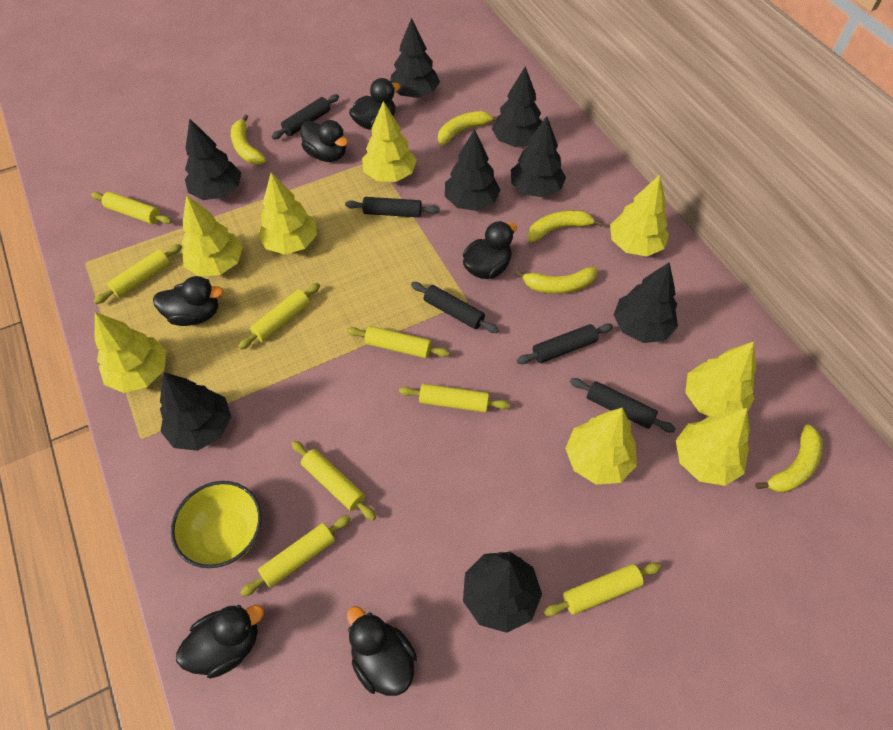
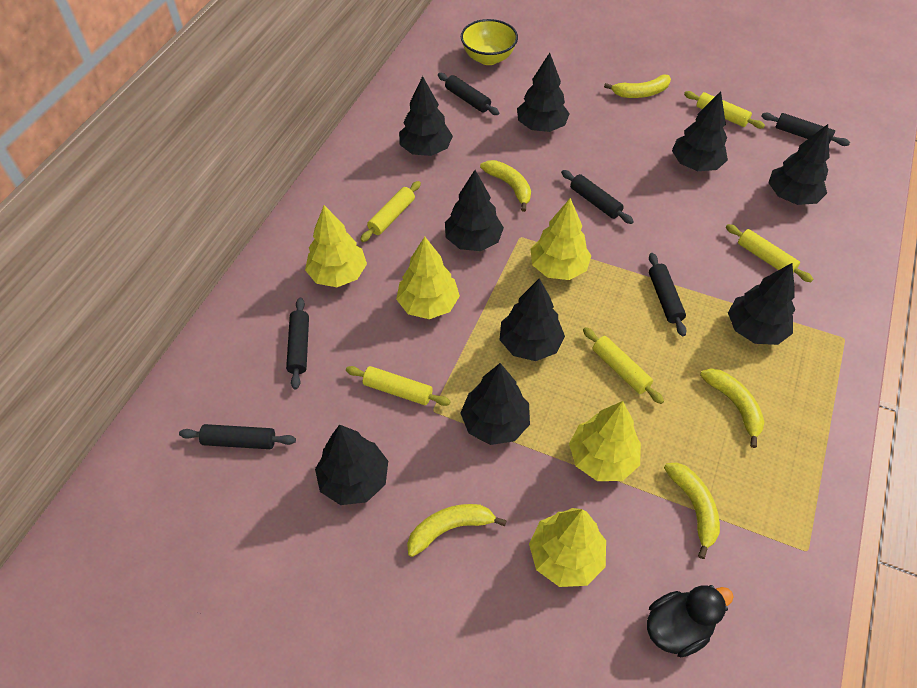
black duck: 6 -> 1
black rolling pin: 5 -> 6
black tree: 8 -> 9
yellow rolling pin: 8 -> 5
yellow tree: 8 -> 5

